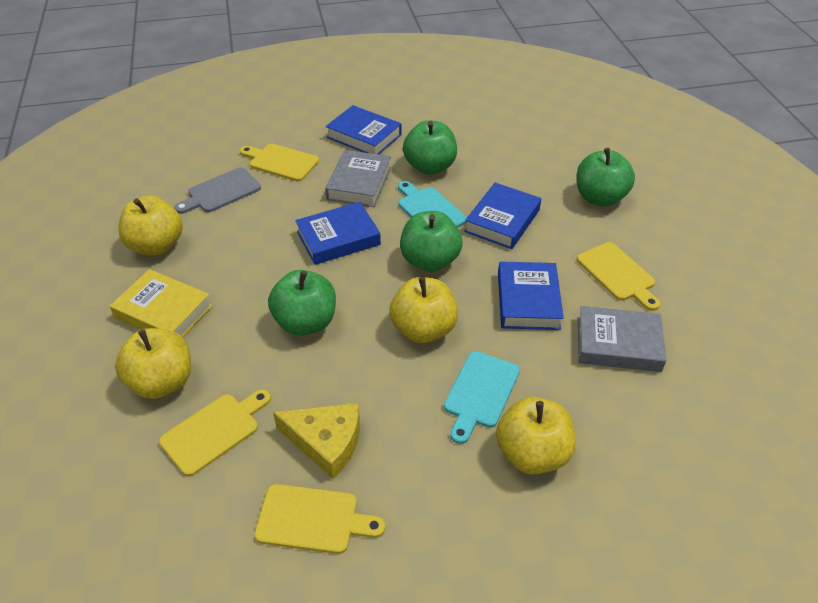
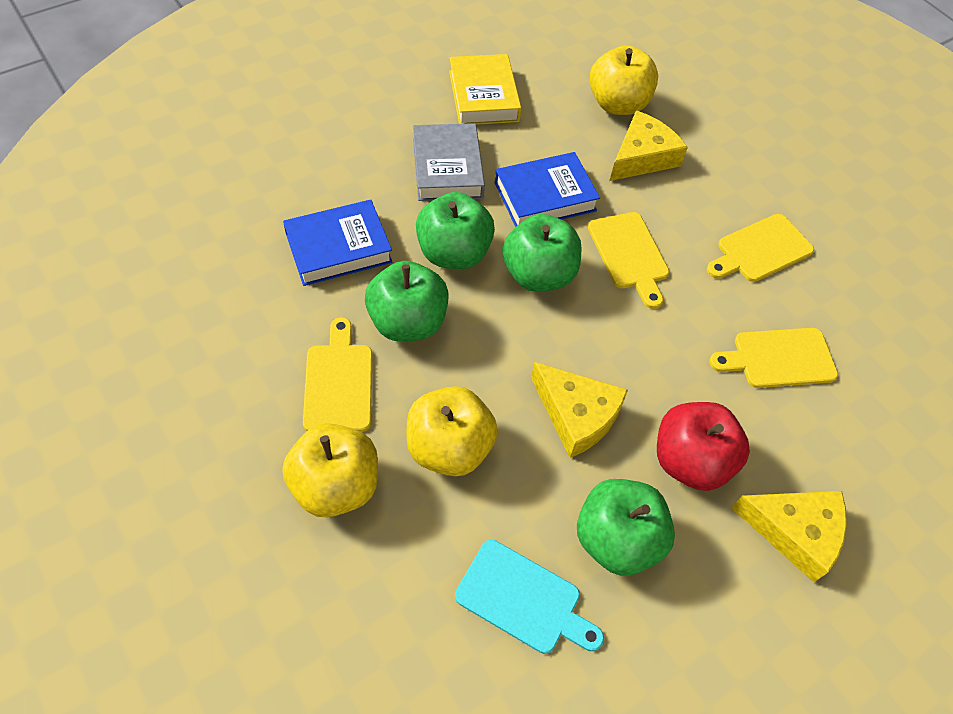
blue book: 4 -> 2
grey book: 2 -> 1
grey cutting board: 1 -> 0
red apple: 0 -> 1
turquoise cutting board: 2 -> 1
yellow apple: 4 -> 3
yellow cheese: 1 -> 3

